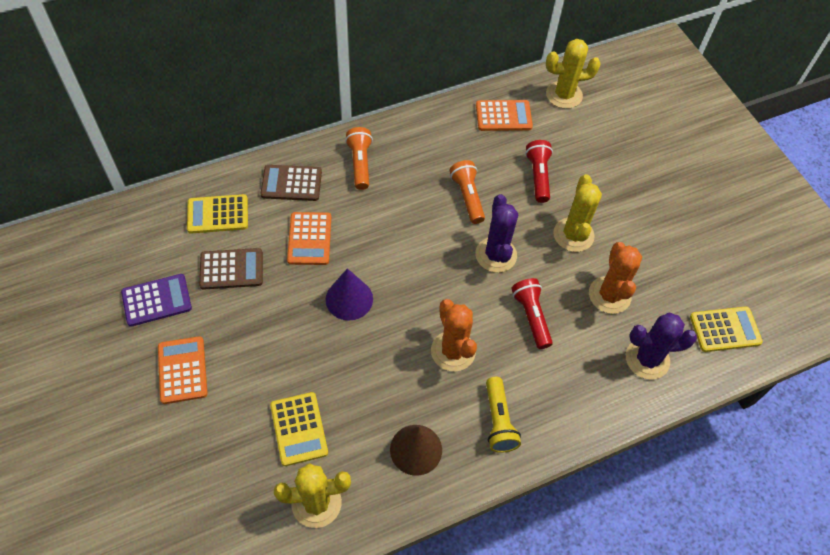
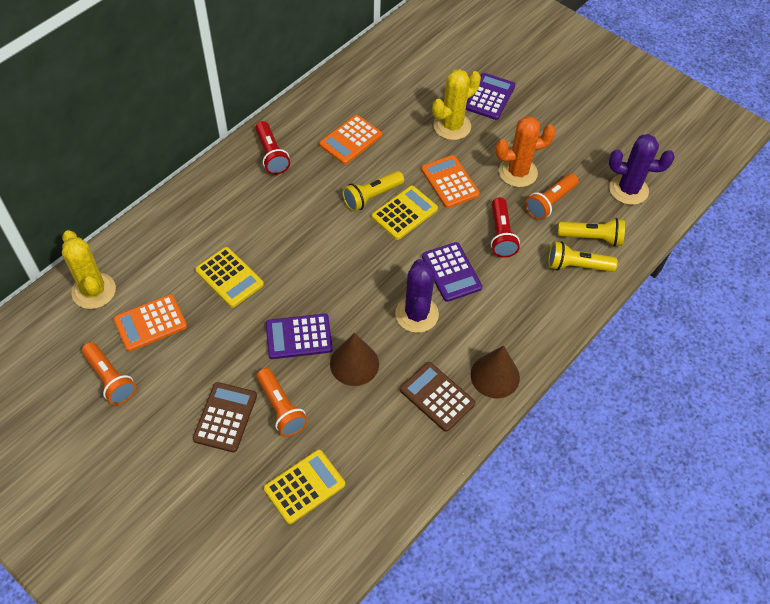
brown cone: 1 -> 2
orange cactus: 2 -> 1
orange flashlight: 2 -> 3
purple calculator: 1 -> 3
purple cone: 1 -> 0
yellow cactus: 3 -> 2
yellow flashlight: 1 -> 3

